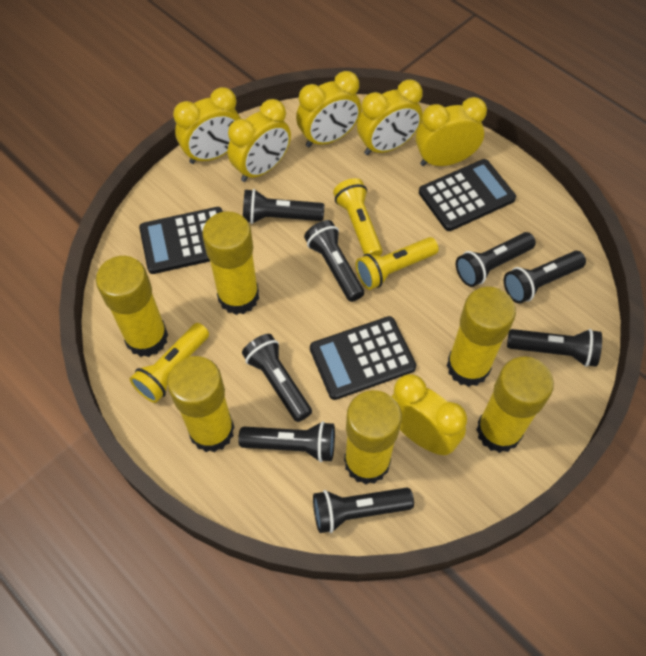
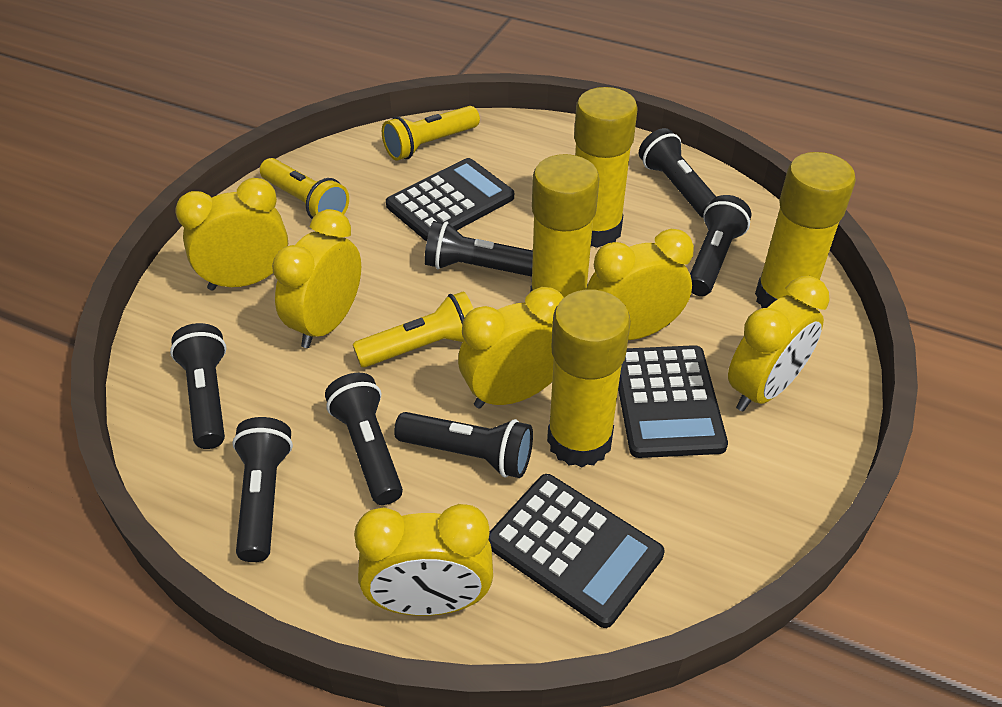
black flashlight: 8 -> 7
yellow glue stick: 6 -> 4

